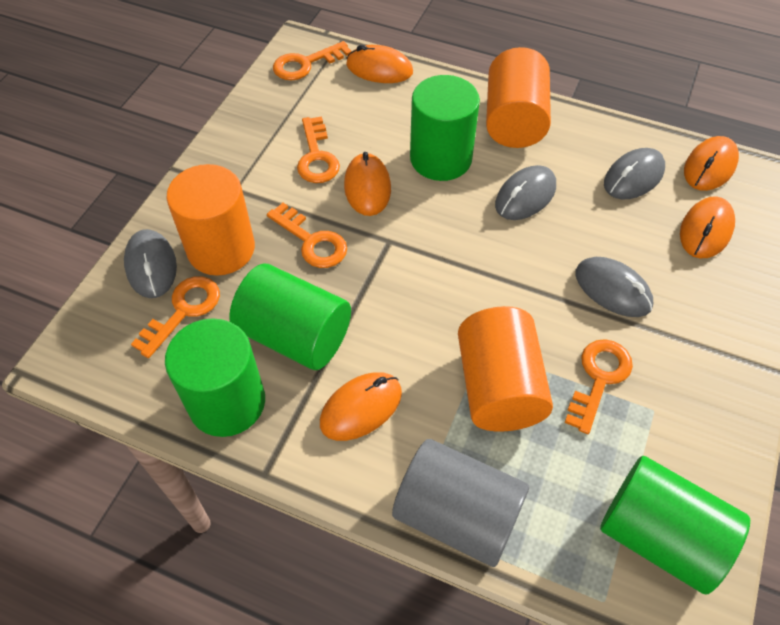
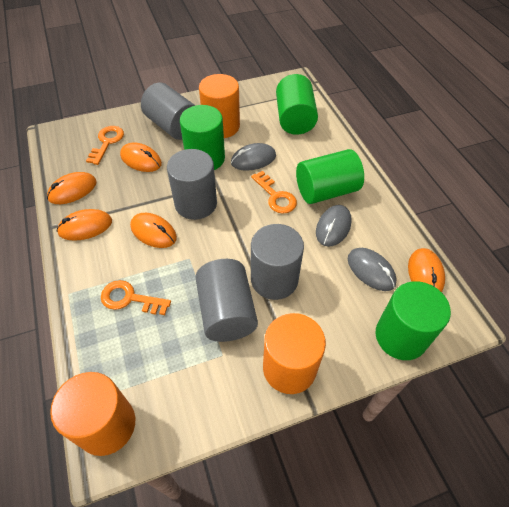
grey cylinder: 1 -> 4
grey mouse: 4 -> 3
orange key: 5 -> 3

